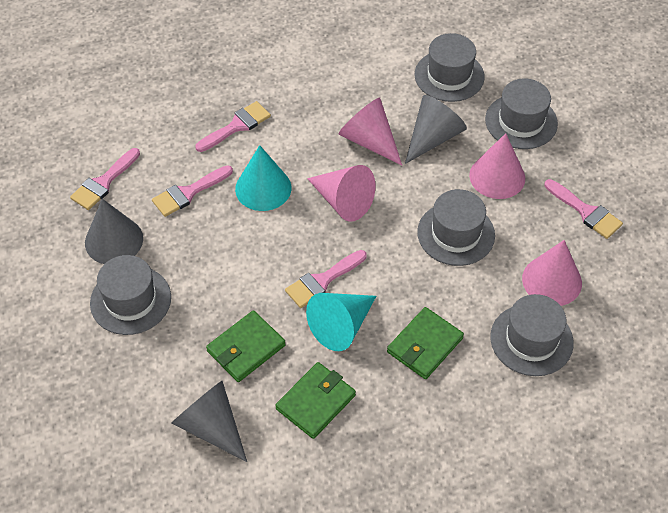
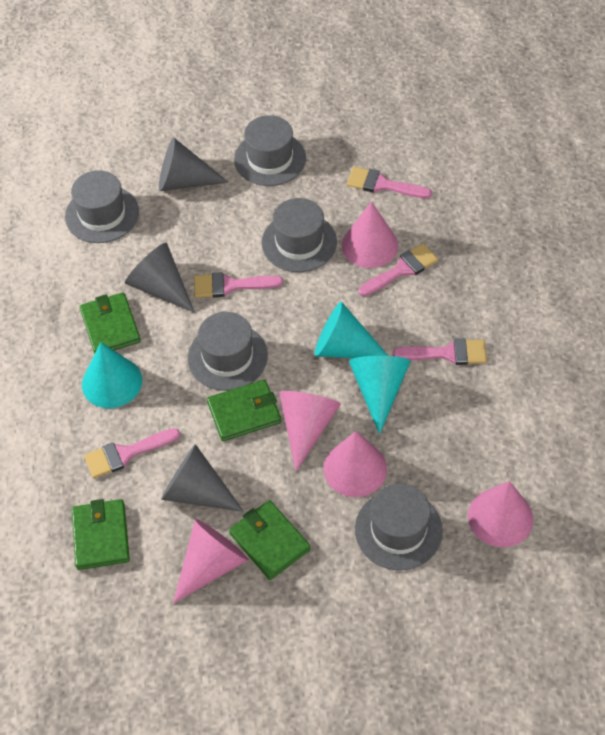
green wallet: 3 -> 4
pink cone: 4 -> 5
turquoise cone: 2 -> 3

